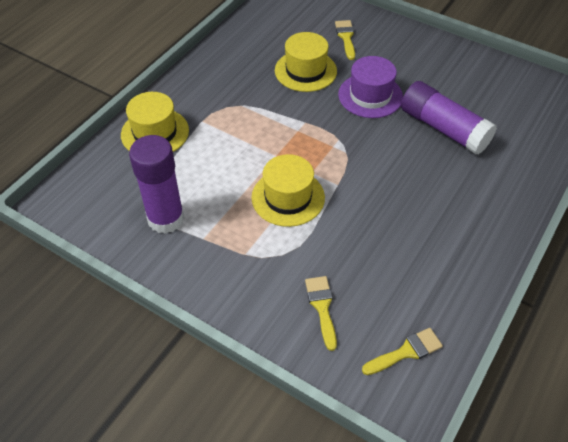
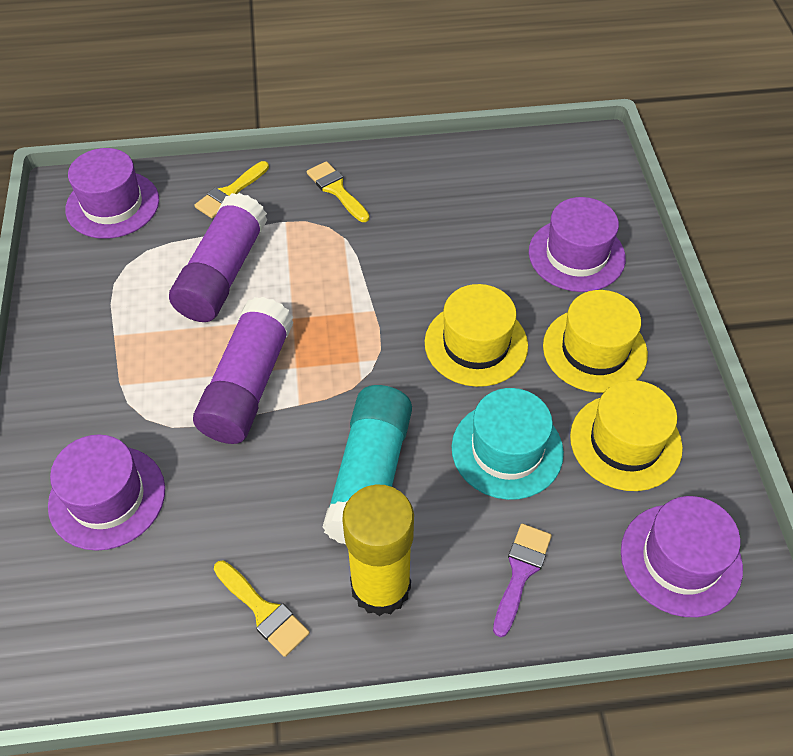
purple brush: 0 -> 1
purple hat: 1 -> 4
turquoise glue stick: 0 -> 1
turquoise hat: 0 -> 1
yellow glue stick: 0 -> 1

